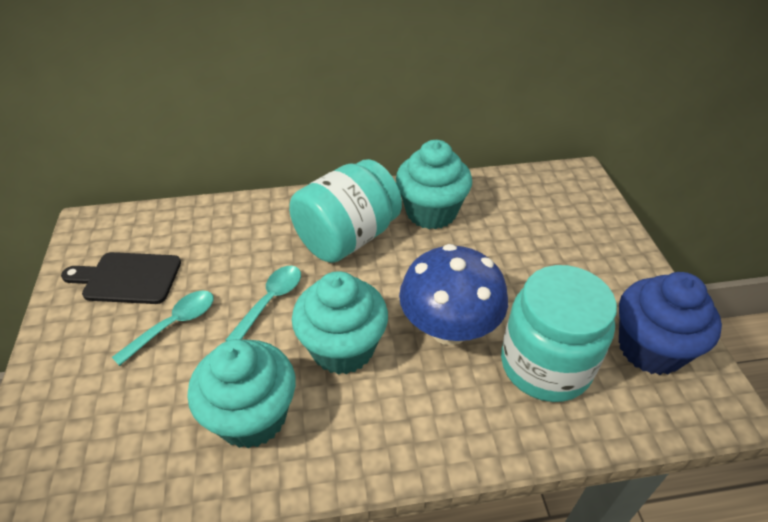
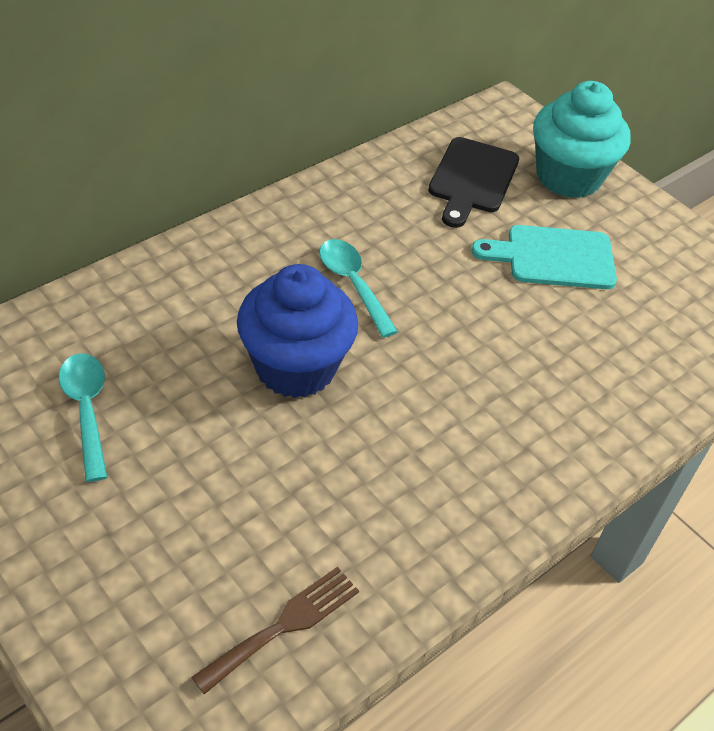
blue mushroom: 1 -> 0
brown fork: 0 -> 1
turquoise cupcake: 3 -> 1
turquoise cutting board: 0 -> 1
turquoise jar: 2 -> 0

